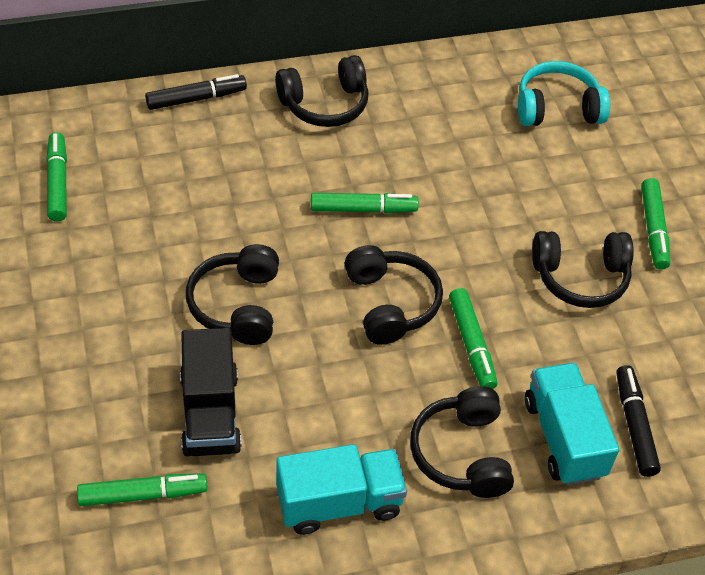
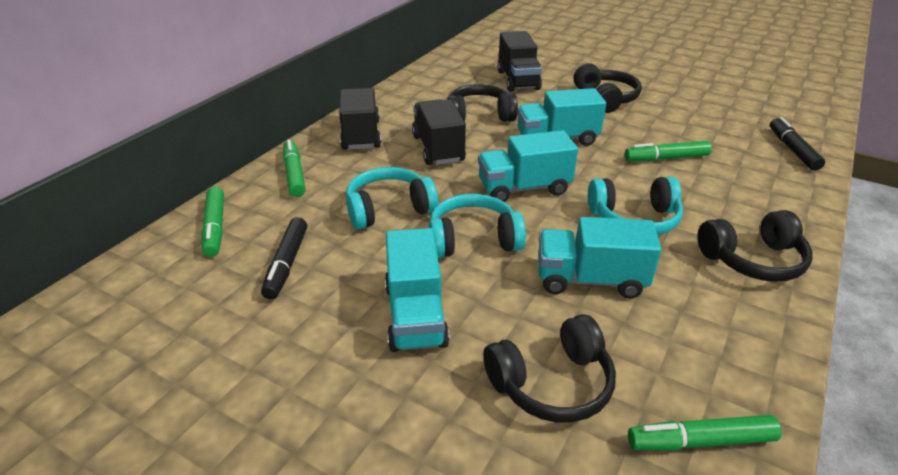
black headphones: 5 -> 4
black truck: 1 -> 3
green marker: 5 -> 4
turquoise headphones: 1 -> 3
turquoise truck: 2 -> 4

